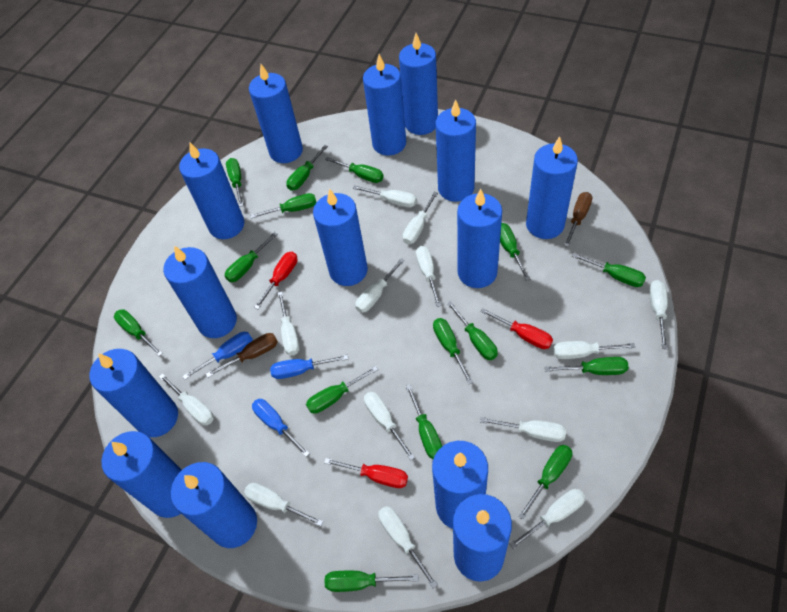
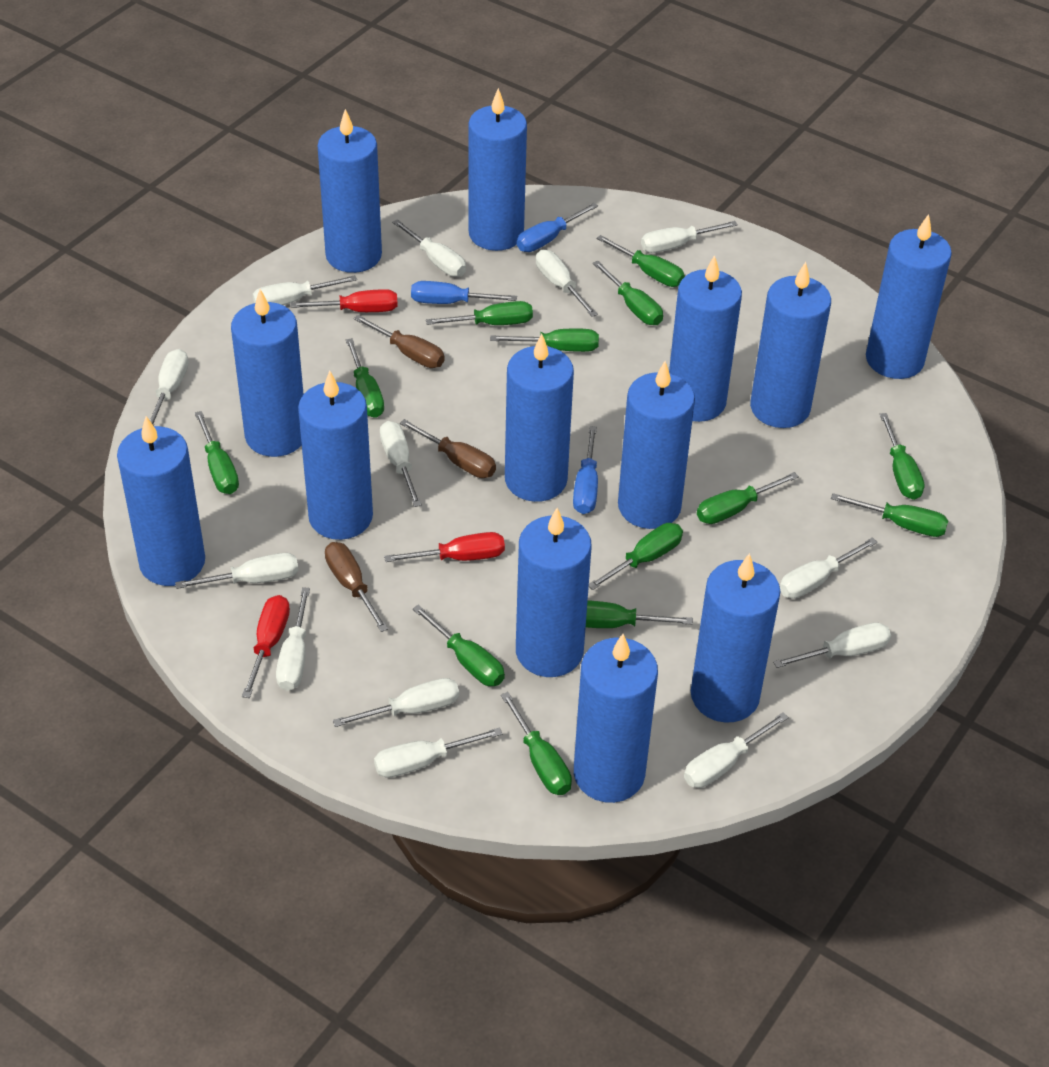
blue candle: 14 -> 13
brown screwdriver: 2 -> 3
green screwdriver: 15 -> 13

